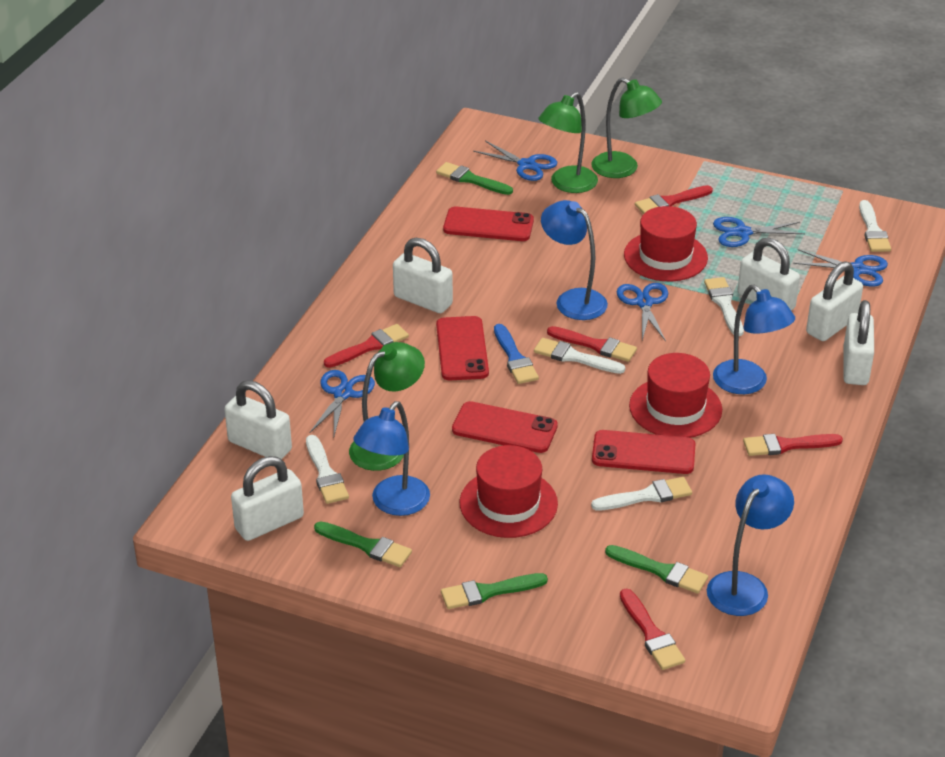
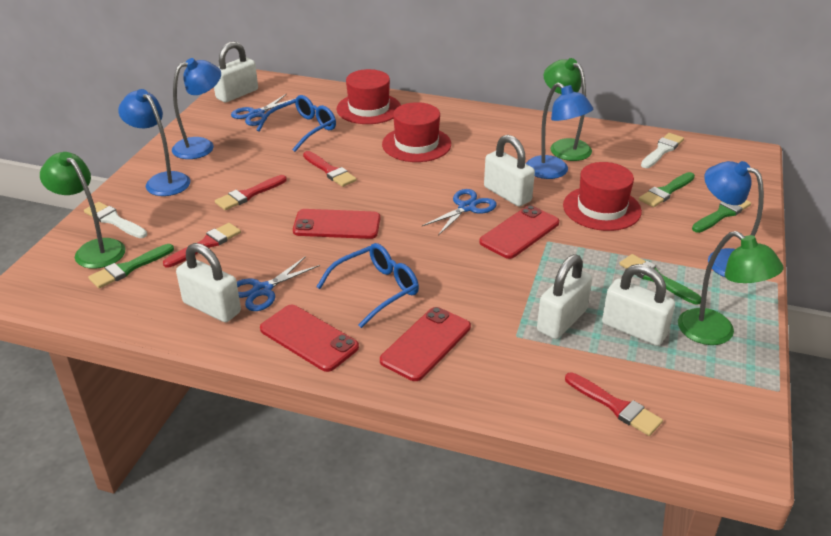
blue brush: 1 -> 0
blue glasses: 0 -> 2
blue scissors: 5 -> 3
red brush: 5 -> 4
white brush: 5 -> 2
white padlock: 6 -> 5

